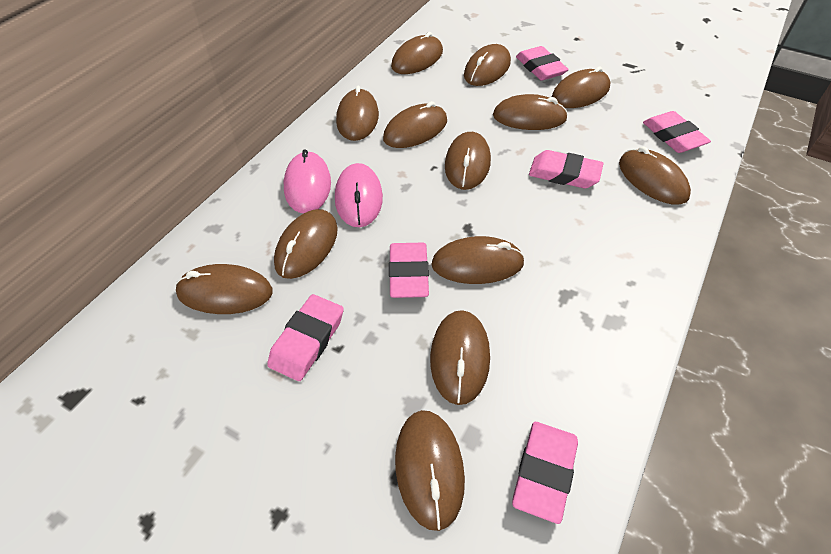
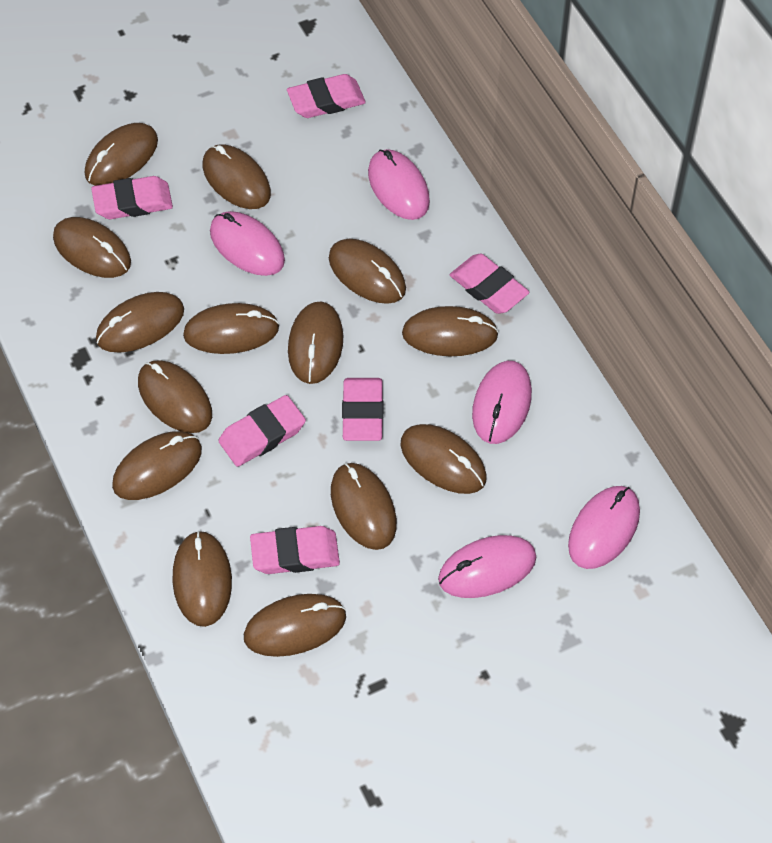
brown mouse: 13 -> 14
pink mouse: 2 -> 5

